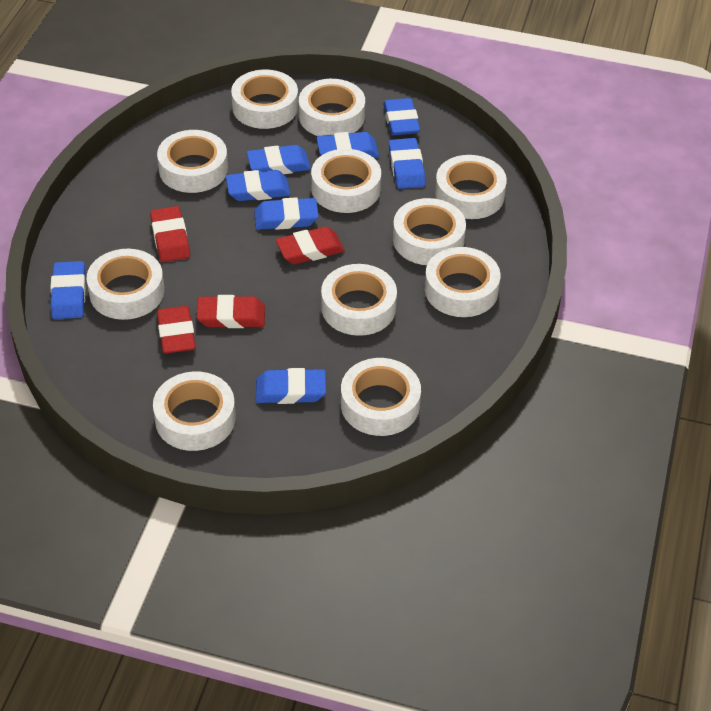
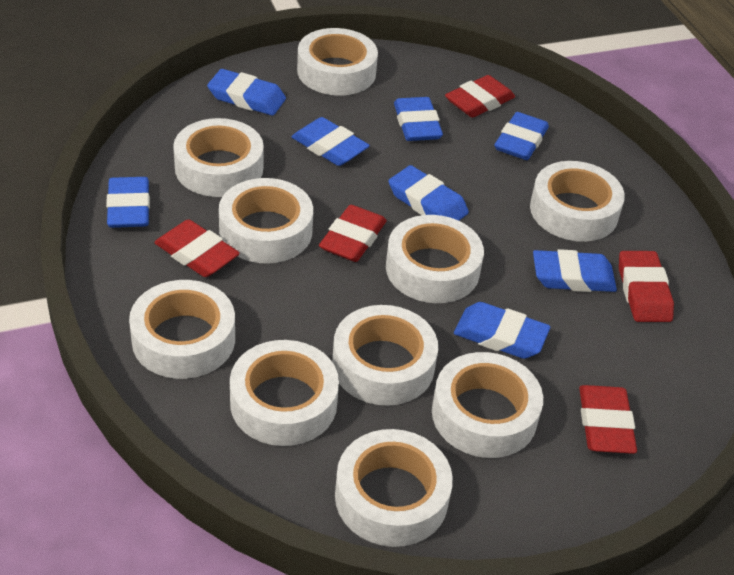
red eraser: 4 -> 5
white tape: 11 -> 10

